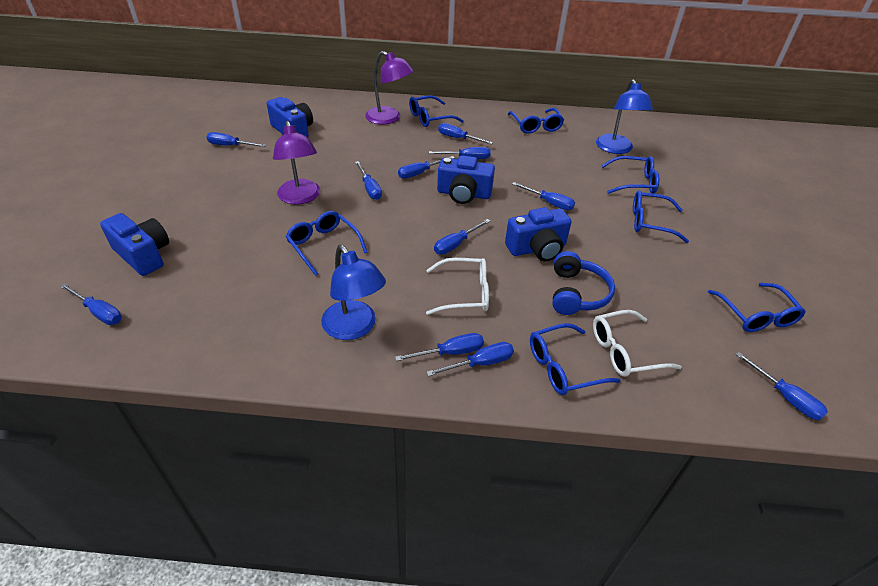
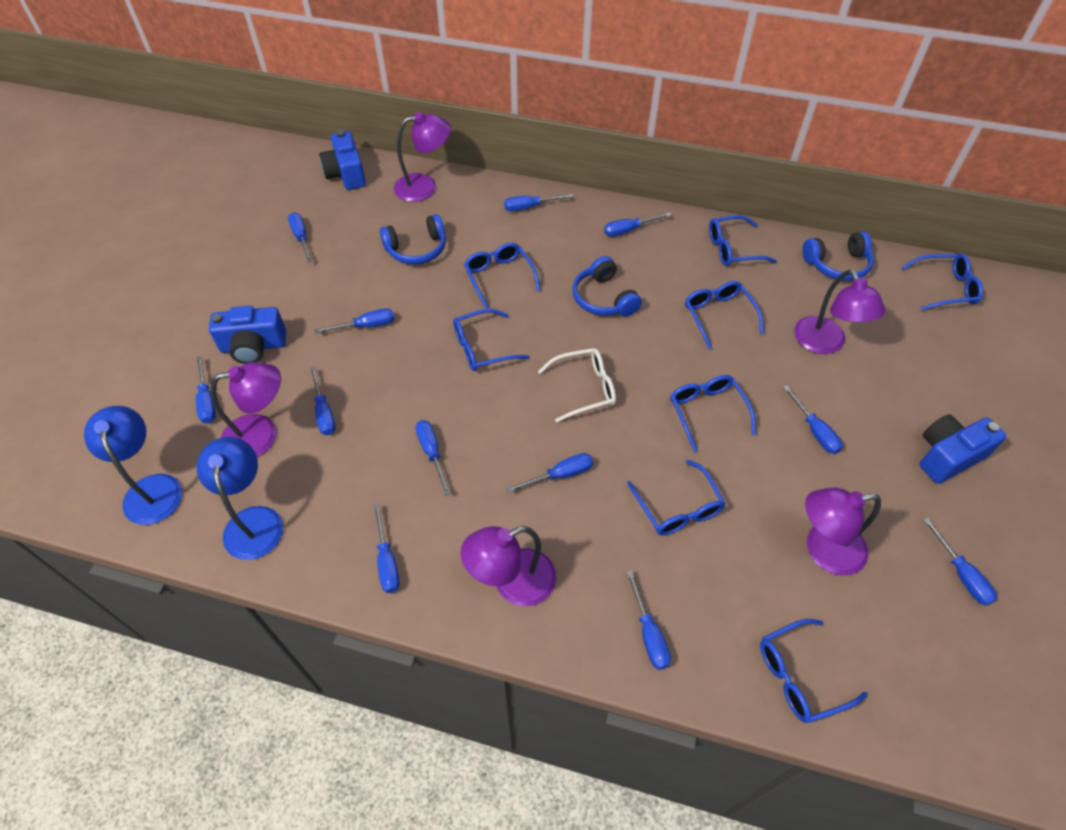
blue camera: 4 -> 3
blue glasses: 7 -> 8
blue headphones: 1 -> 3
blue screwdriver: 11 -> 12
purple lamp: 2 -> 5
white glasses: 2 -> 1

